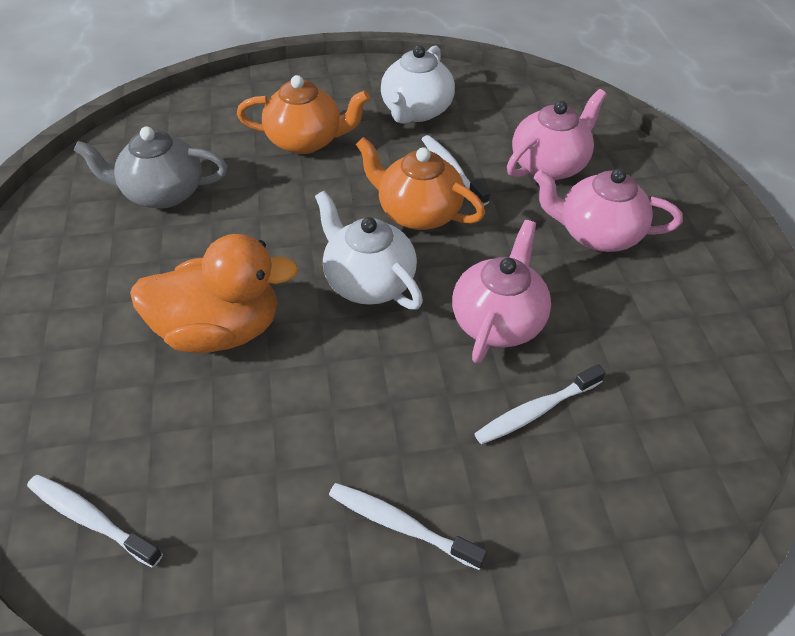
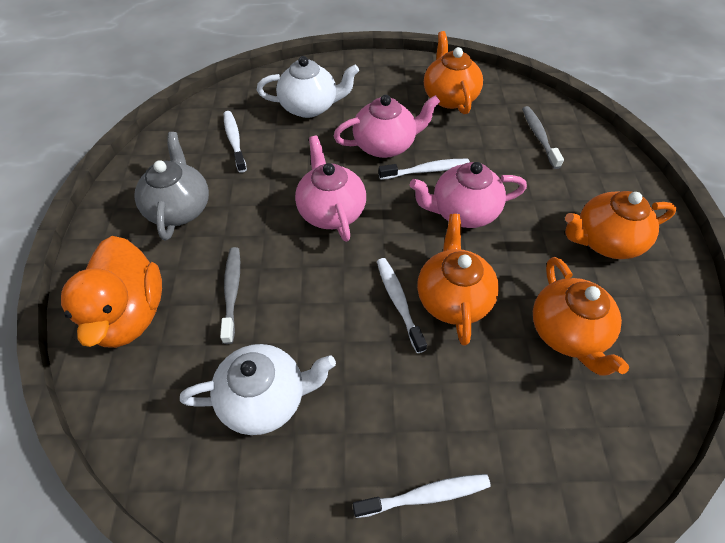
grey toothbrush: 0 -> 2
orange teapot: 2 -> 4

